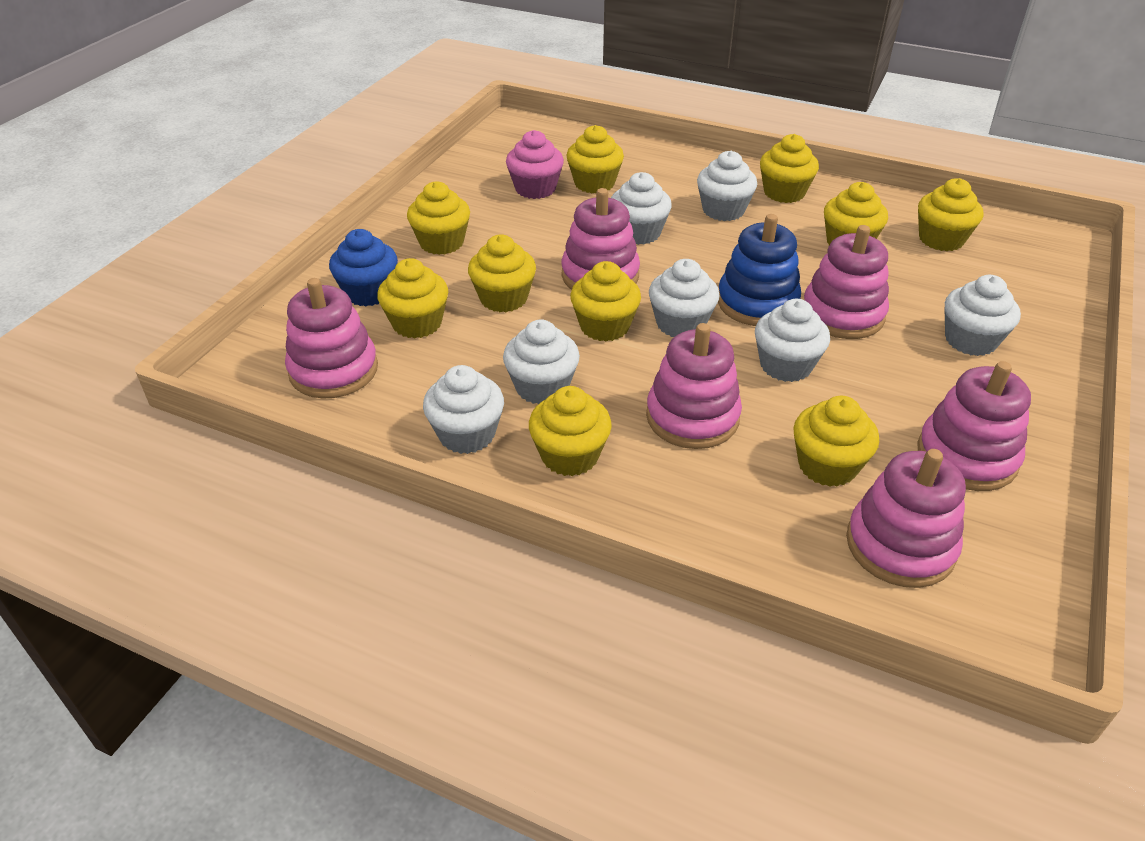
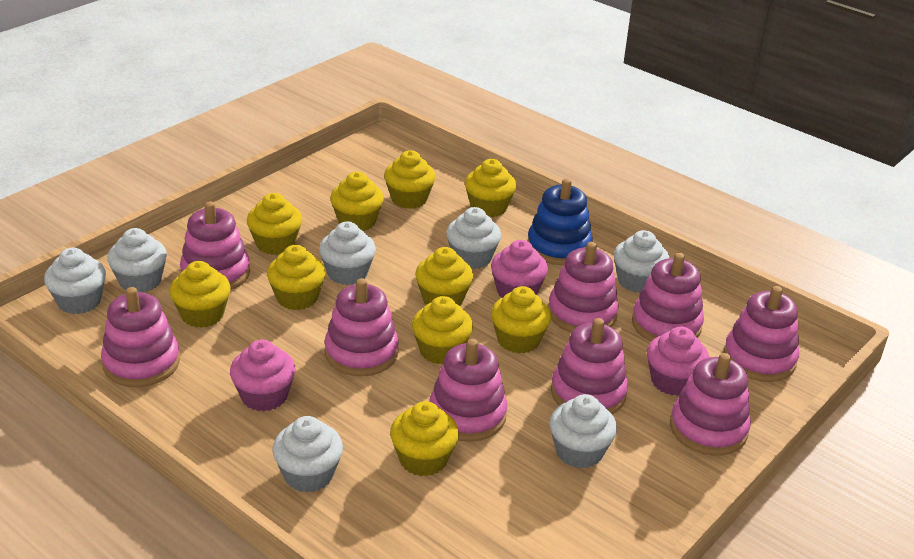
blue cupcake: 1 -> 0
pink cupcake: 1 -> 3
pink stacking toy: 6 -> 9

